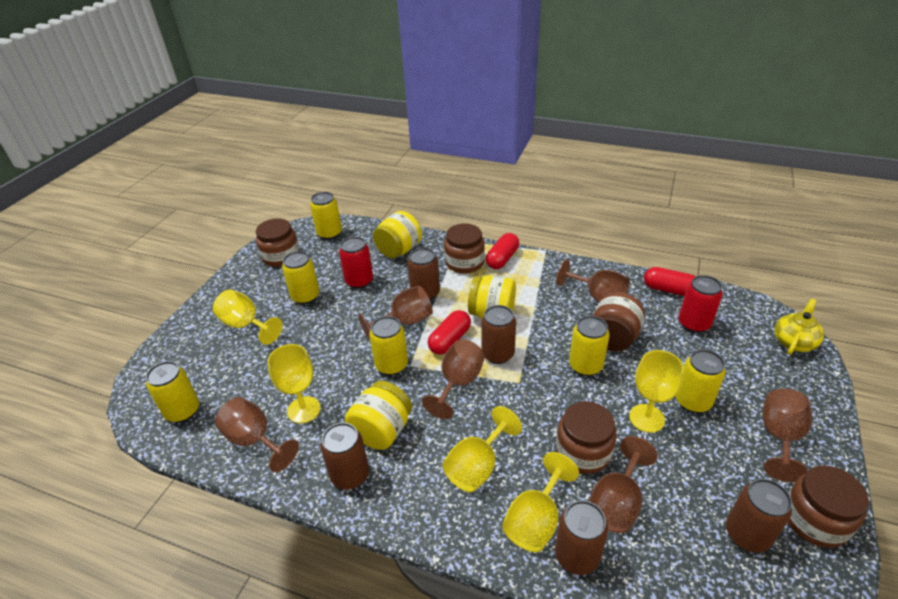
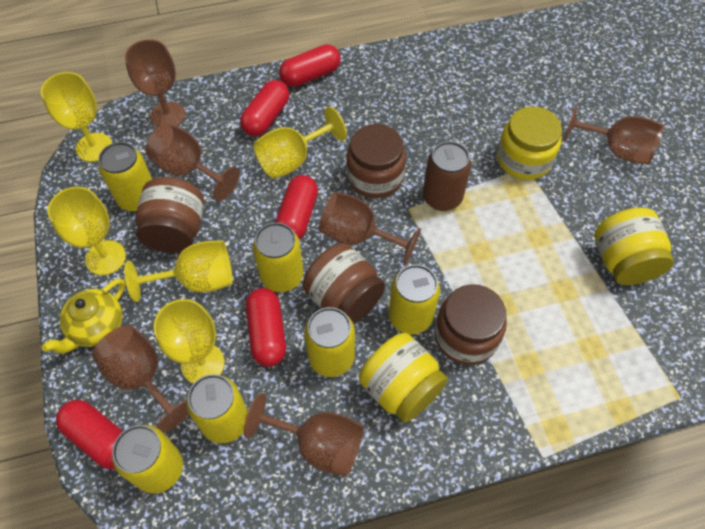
brown can: 5 -> 1
brown jar: 5 -> 4
red can: 2 -> 0
red capsule: 3 -> 5

